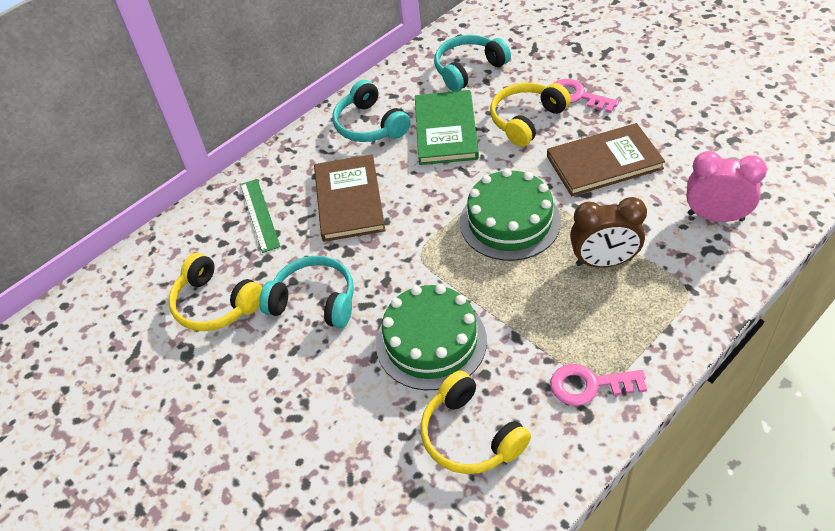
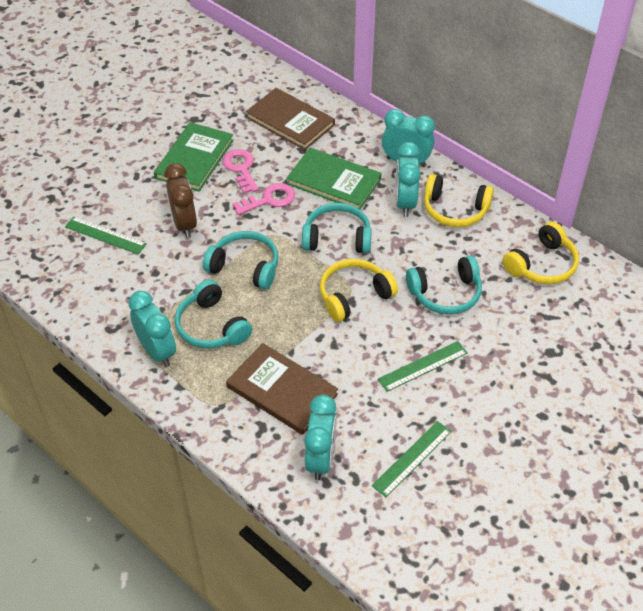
green book: 1 -> 2
green cake: 2 -> 0
green ruler: 1 -> 3
pink clock: 1 -> 0
turquoise clock: 0 -> 4
turquoise headphones: 3 -> 4

